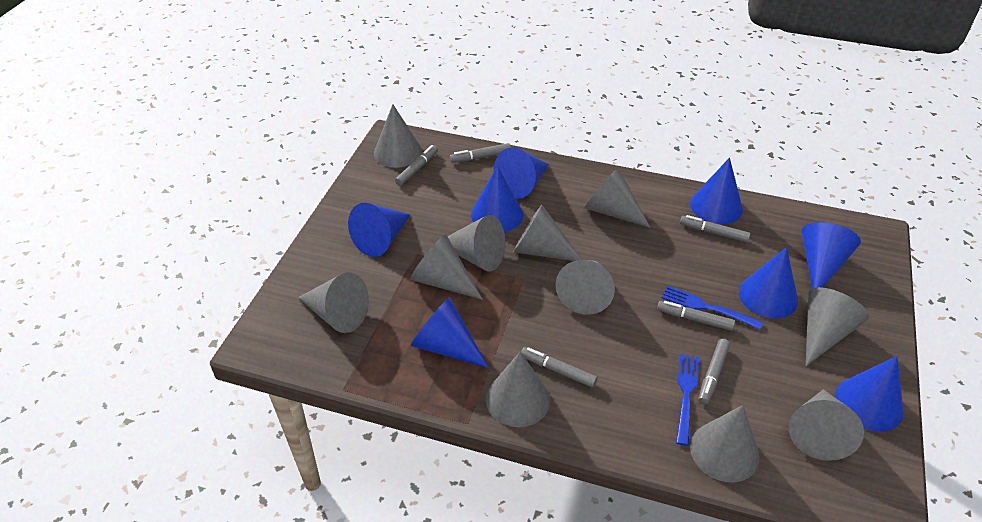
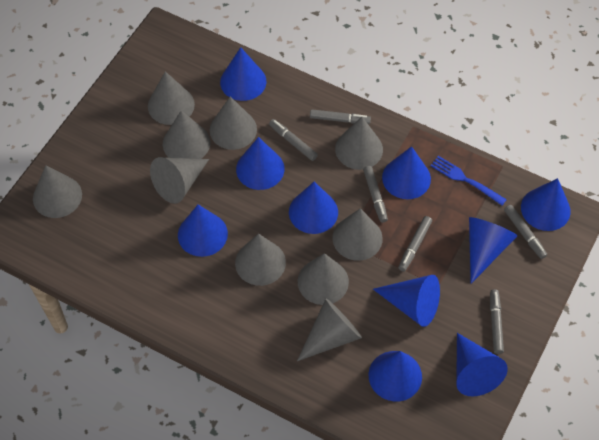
blue cone: 8 -> 10
blue fork: 2 -> 1
grey cone: 11 -> 10

